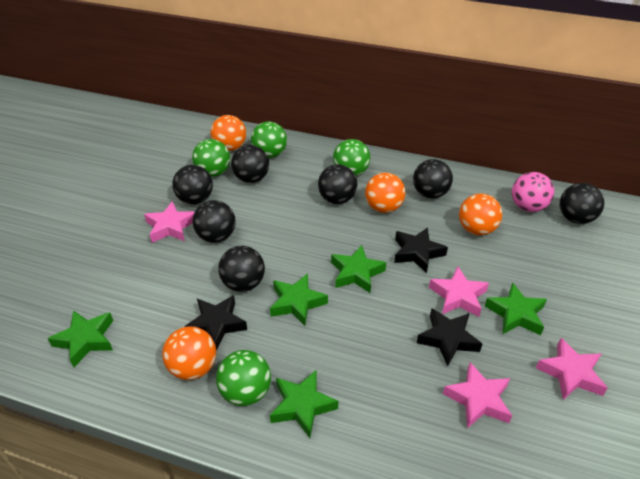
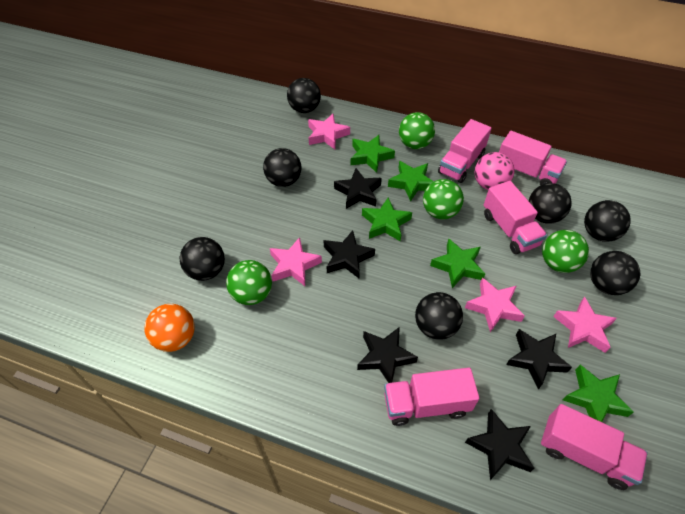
black star: 3 -> 5
orange ball: 4 -> 1
pink truck: 0 -> 5

